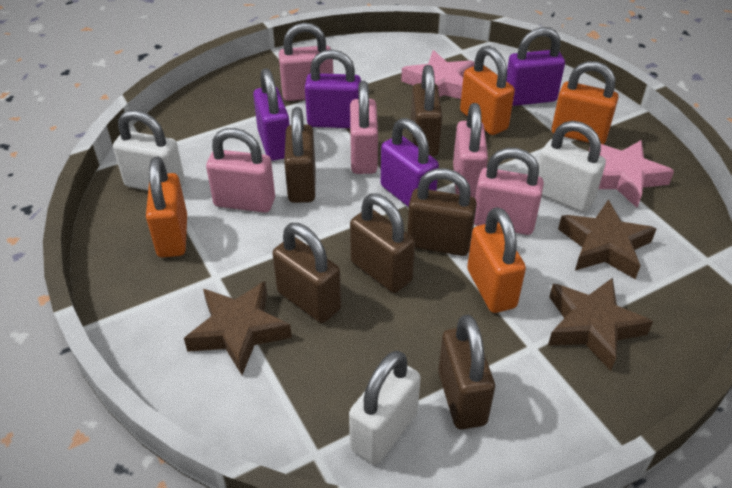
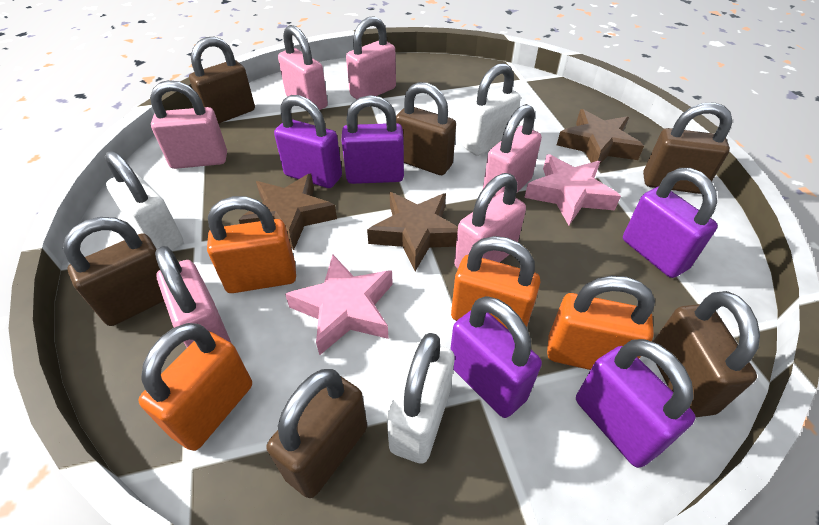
pink padlock: 5 -> 6
purple padlock: 4 -> 5

